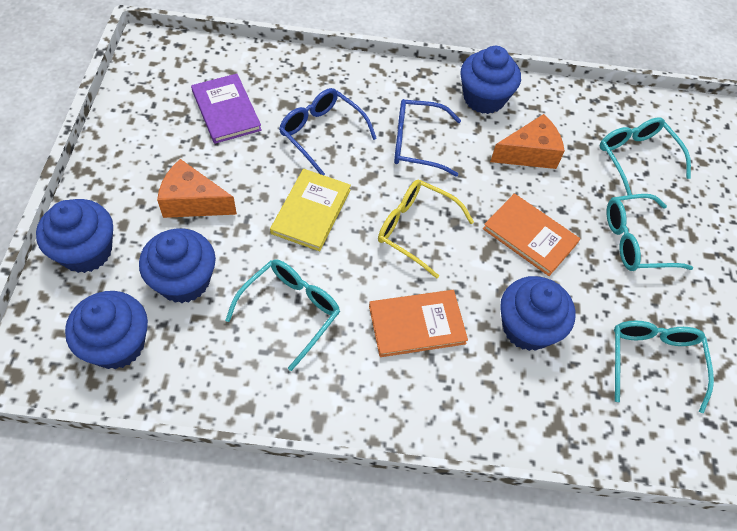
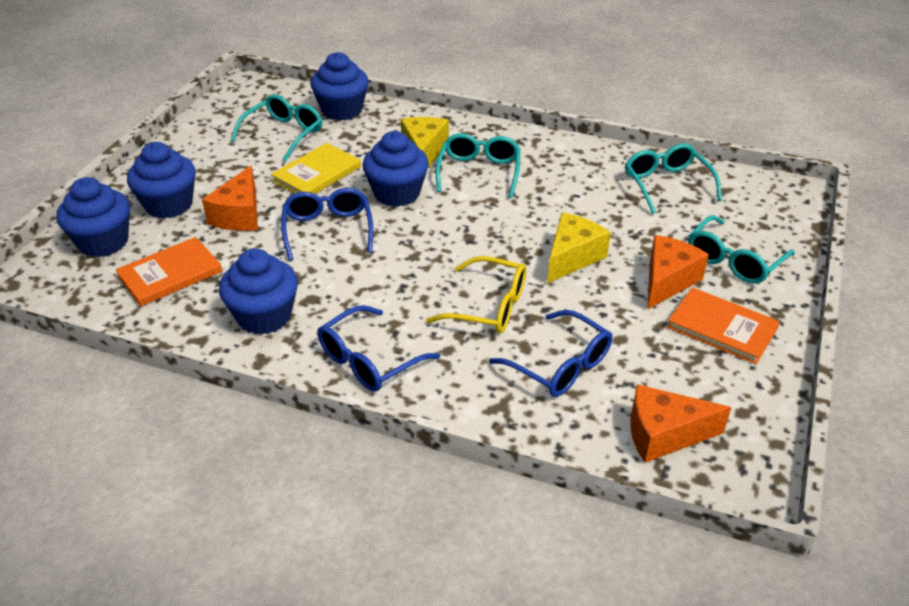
blue glasses: 2 -> 3
orange cheese: 2 -> 3
purple book: 1 -> 0
yellow cheese: 0 -> 2

